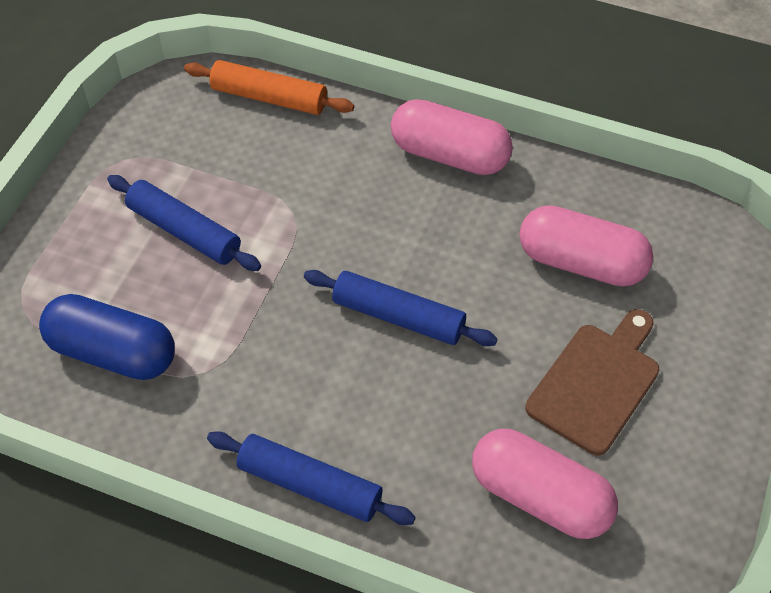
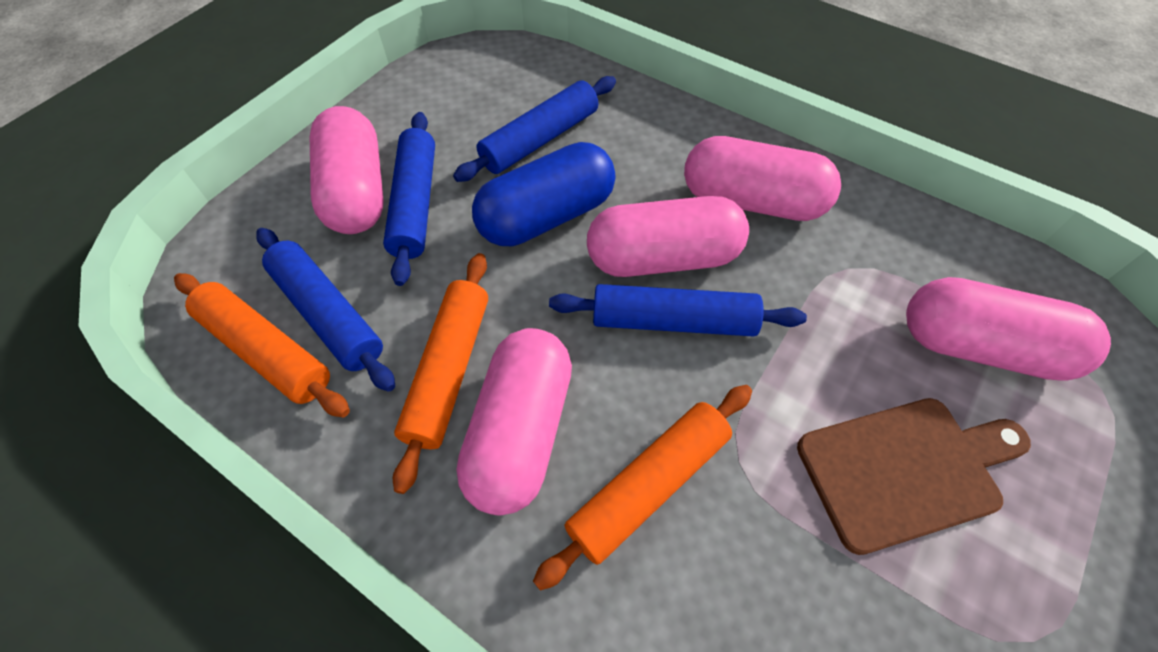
blue rolling pin: 3 -> 4
orange rolling pin: 1 -> 3
pink capsule: 3 -> 5

